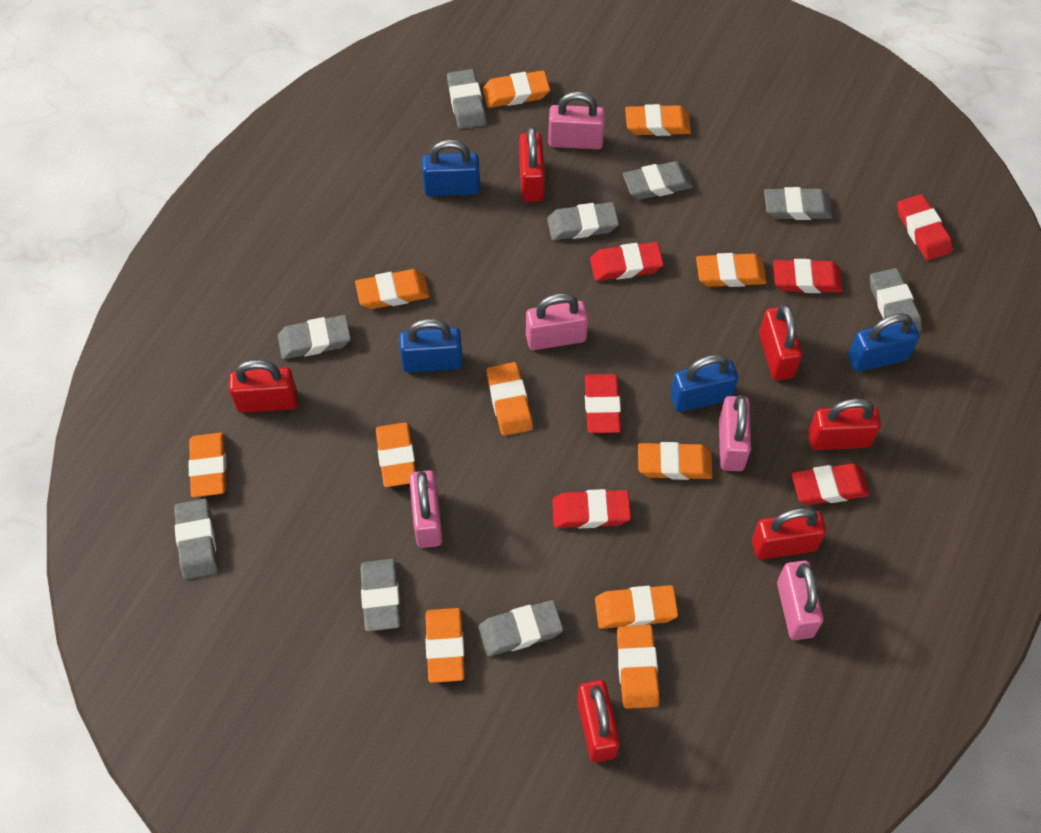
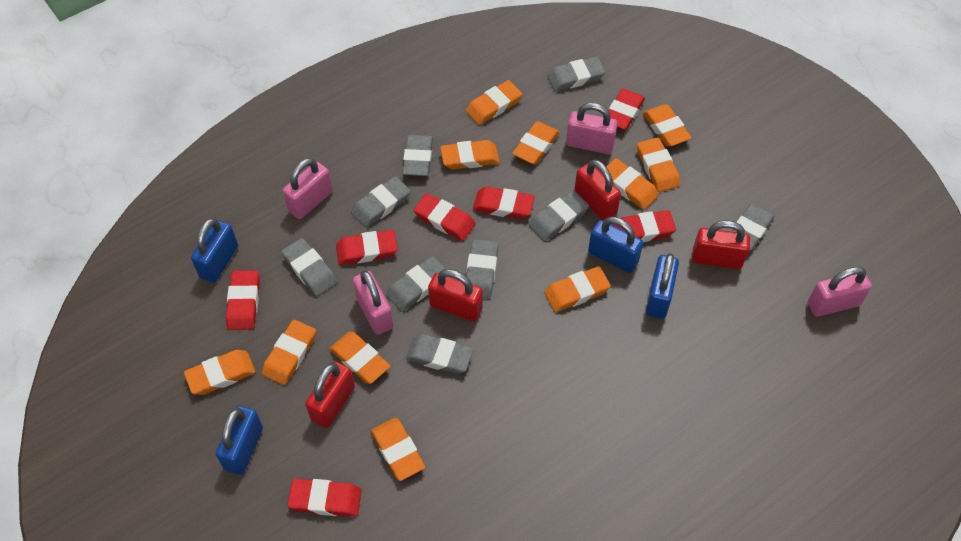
pink padlock: 5 -> 4
red eraser: 6 -> 7
red padlock: 6 -> 4

